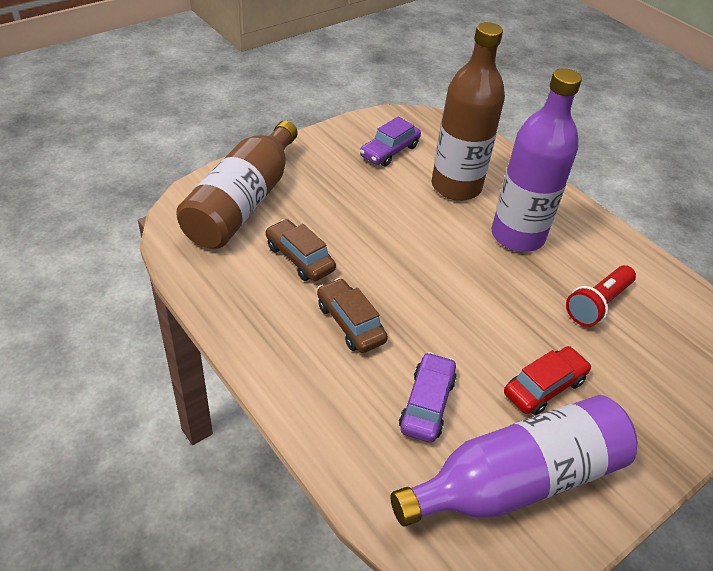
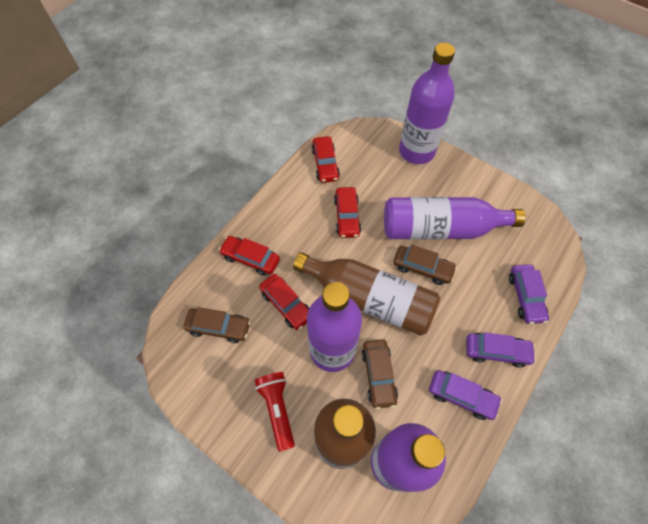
brown car: 2 -> 3
purple bottle: 2 -> 4
purple car: 2 -> 3
red car: 1 -> 4

